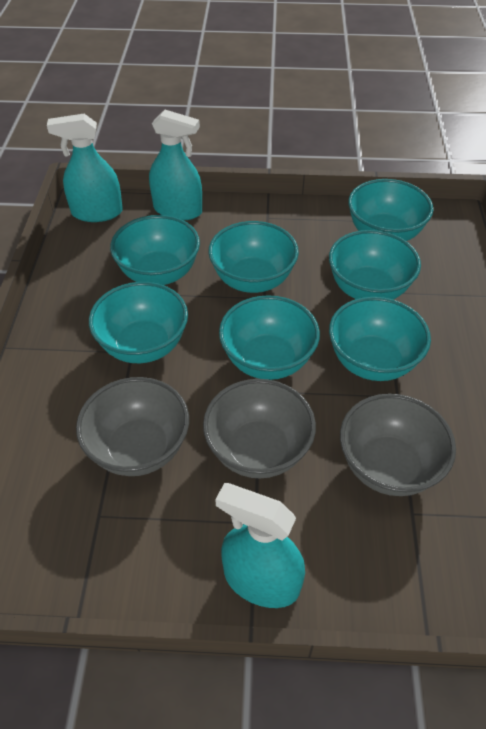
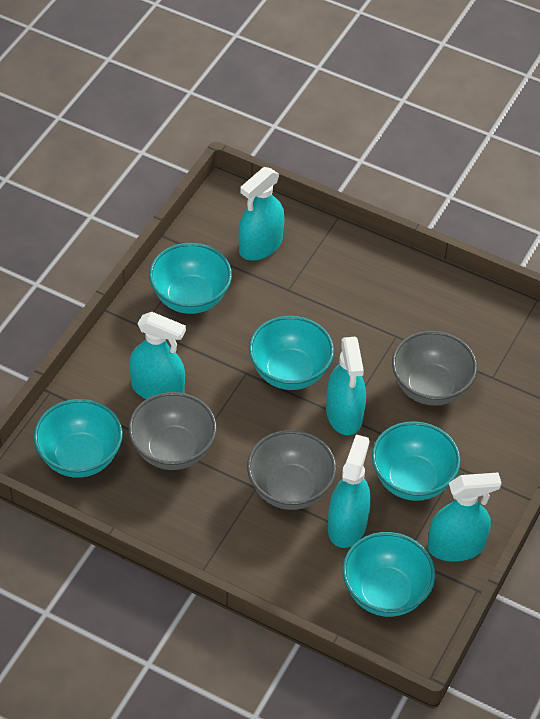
turquoise bowl: 7 -> 5
turquoise spray bottle: 3 -> 5

